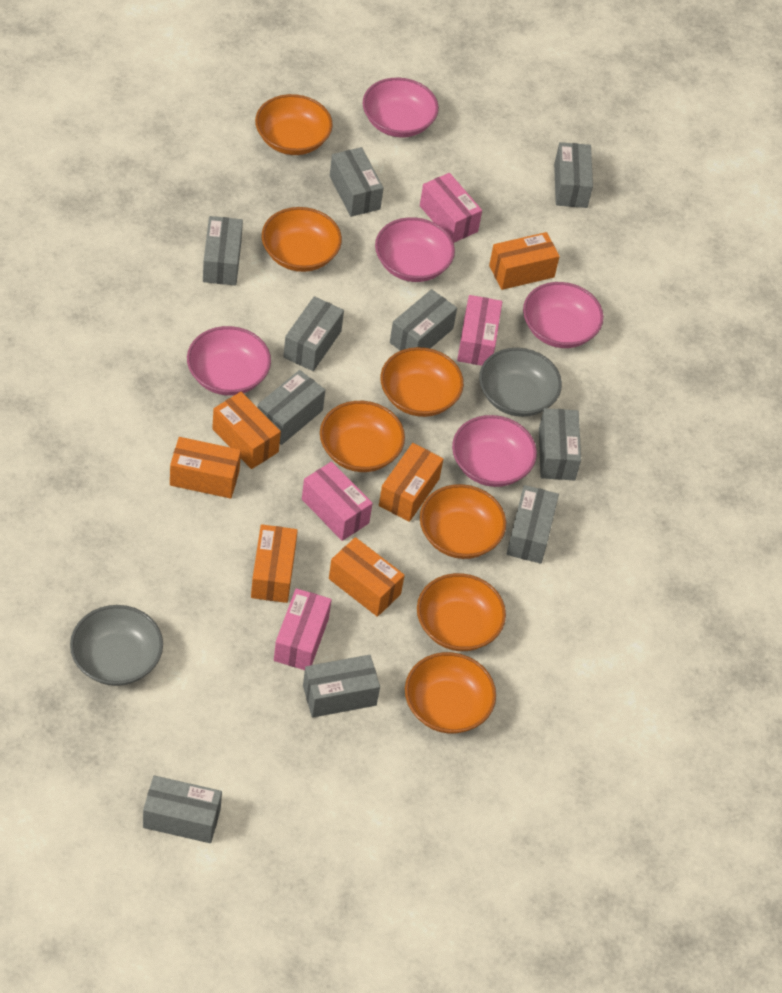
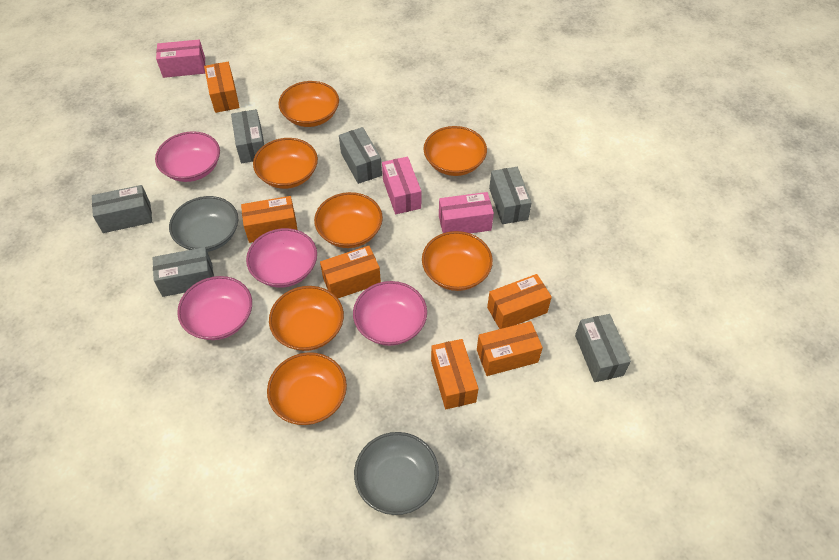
grey box: 10 -> 6
pink bowl: 5 -> 4
pink box: 4 -> 3

